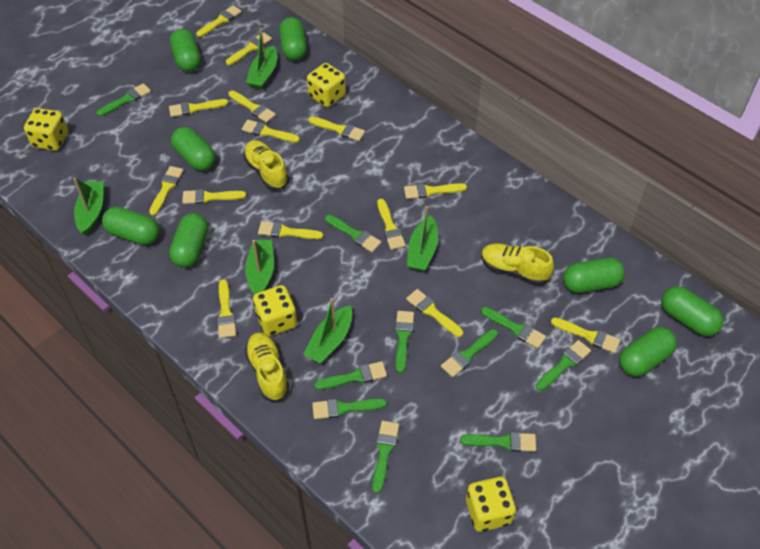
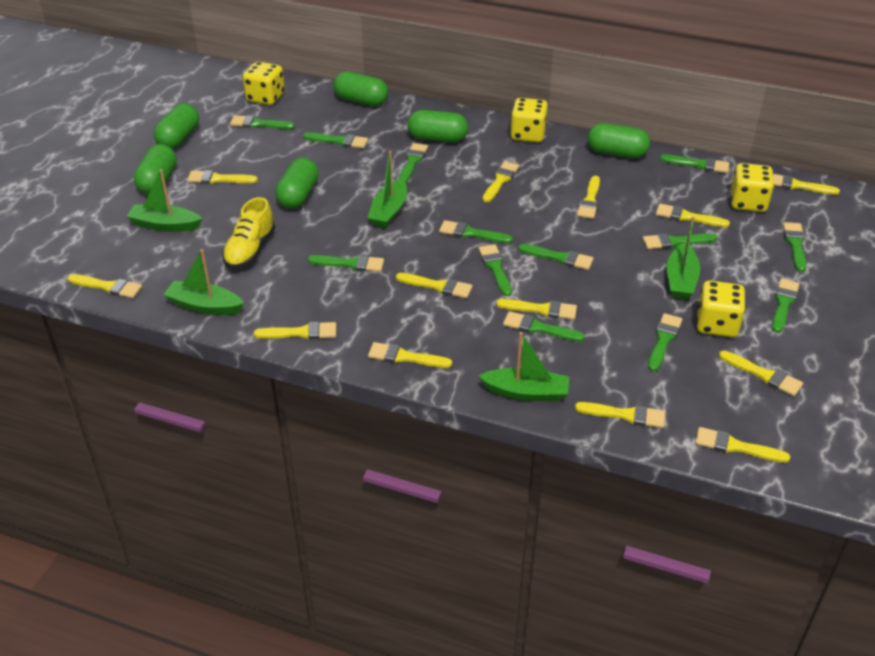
green brush: 10 -> 13
green capsule: 8 -> 6
yellow brush: 14 -> 13
yellow shoe: 3 -> 1

